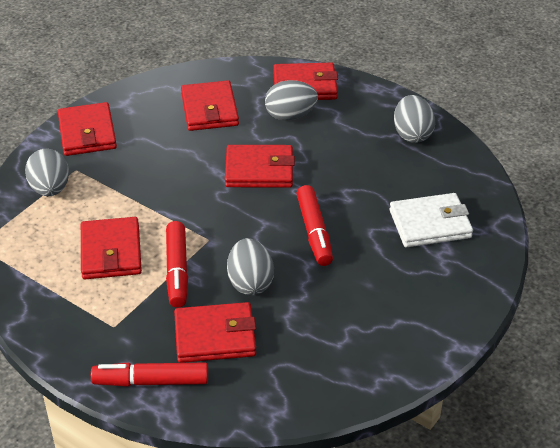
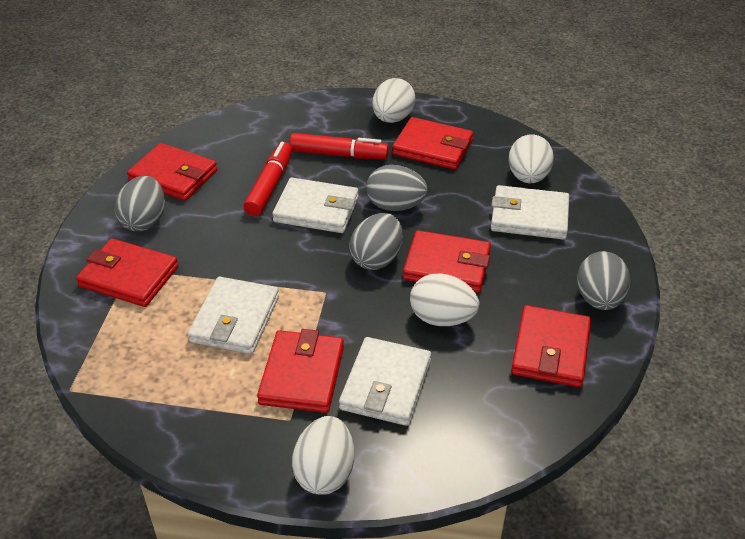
red marker: 3 -> 2
white egg: 0 -> 4
white wallet: 1 -> 4

